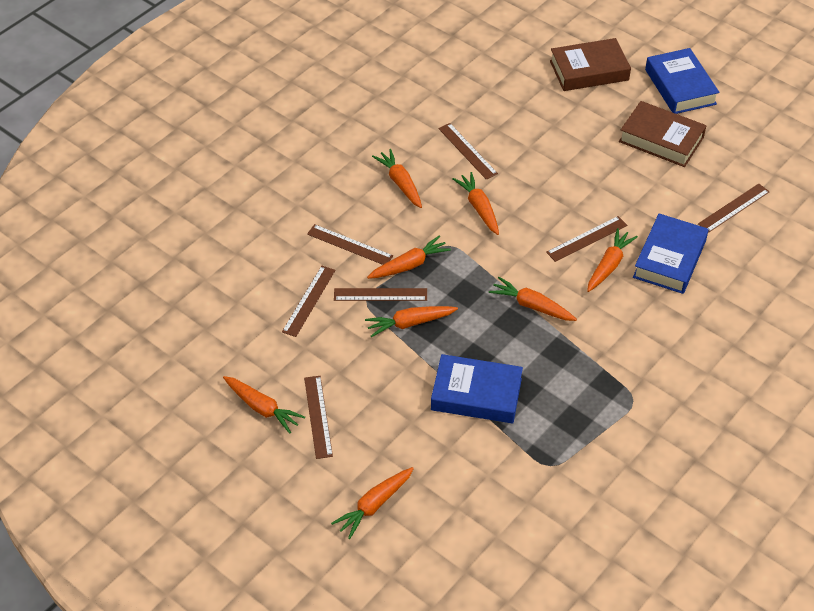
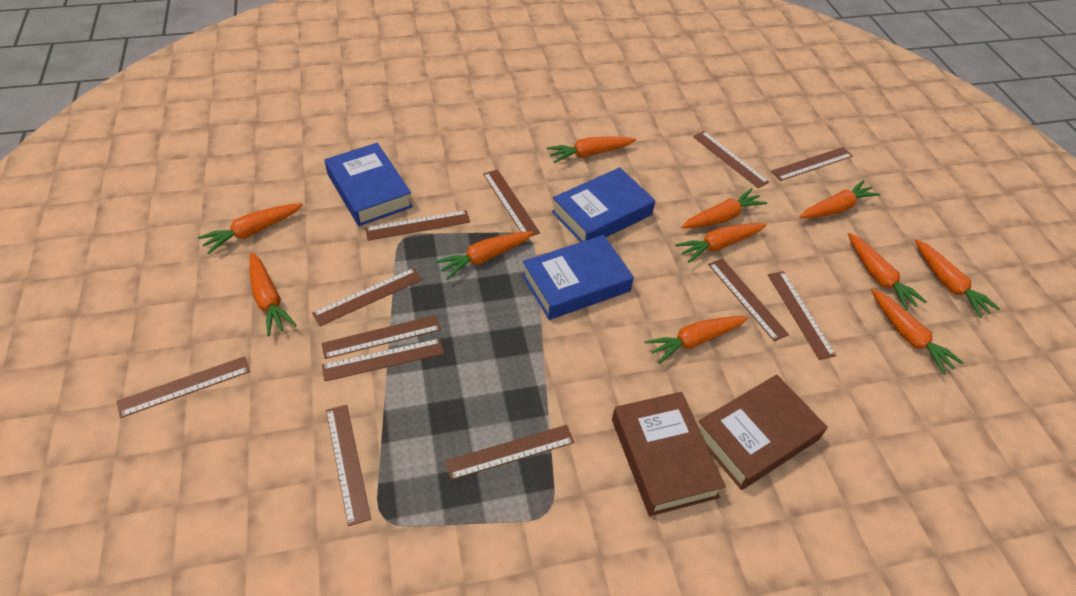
brown ruler: 7 -> 12
orange carrot: 8 -> 11

